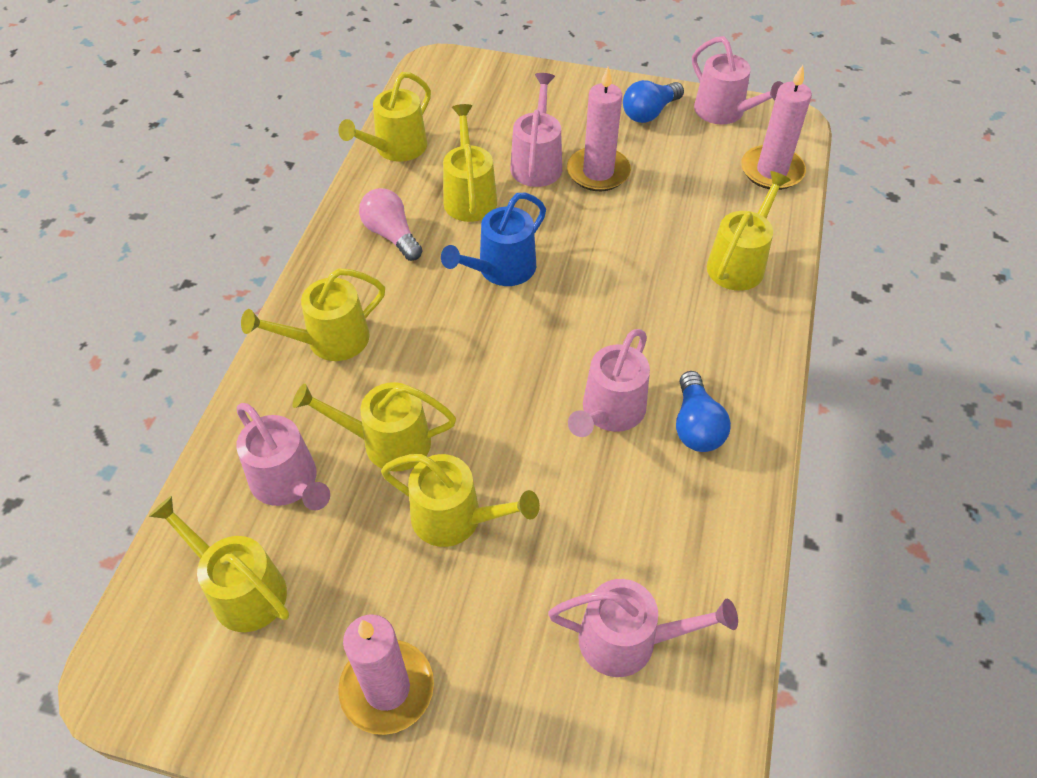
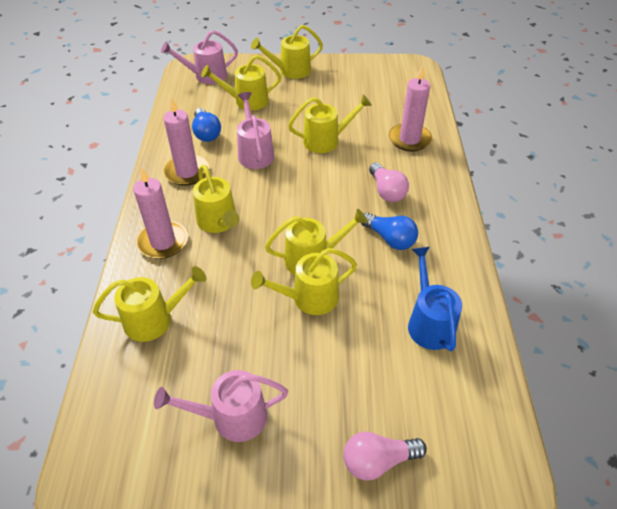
pink light bulb: 1 -> 2
pink watering can: 5 -> 3

